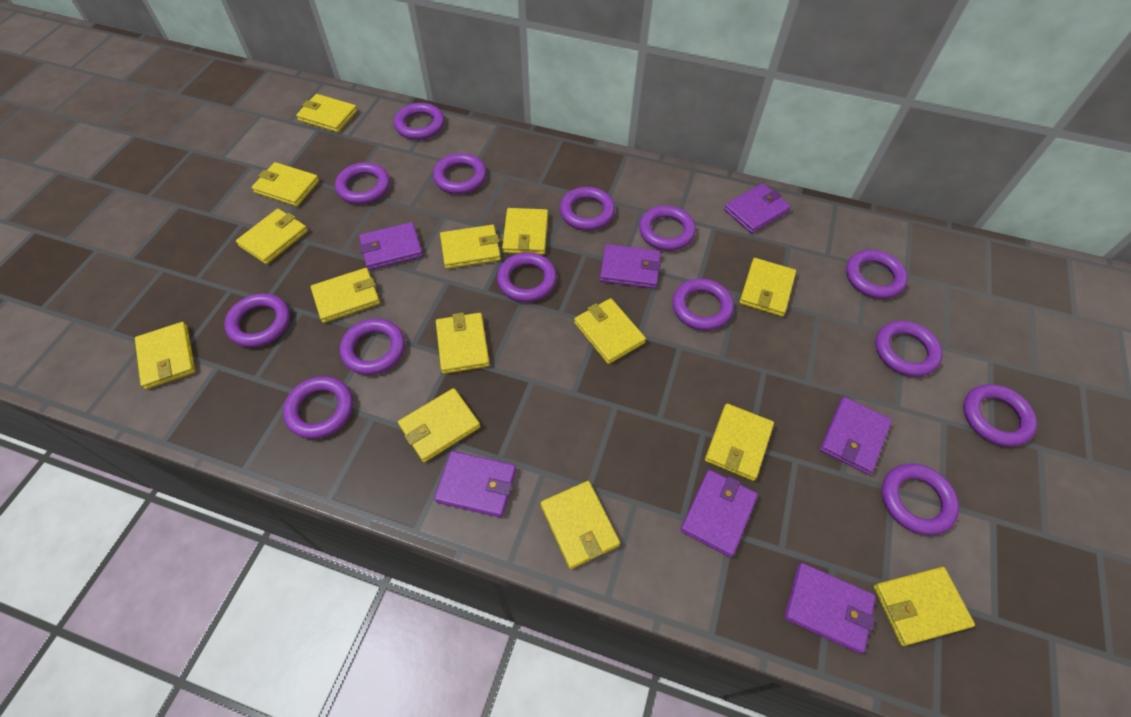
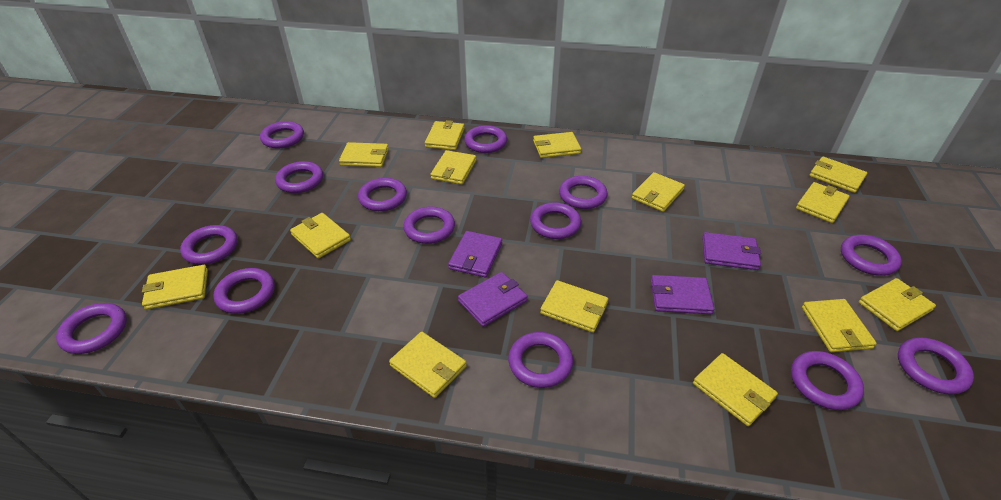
purple wallet: 7 -> 4

